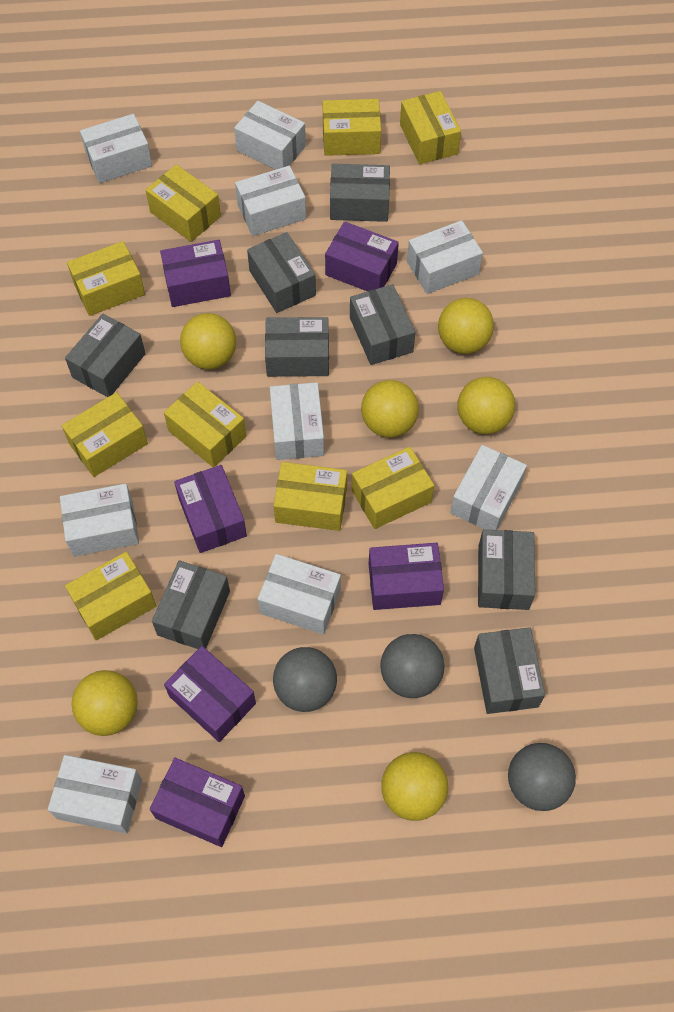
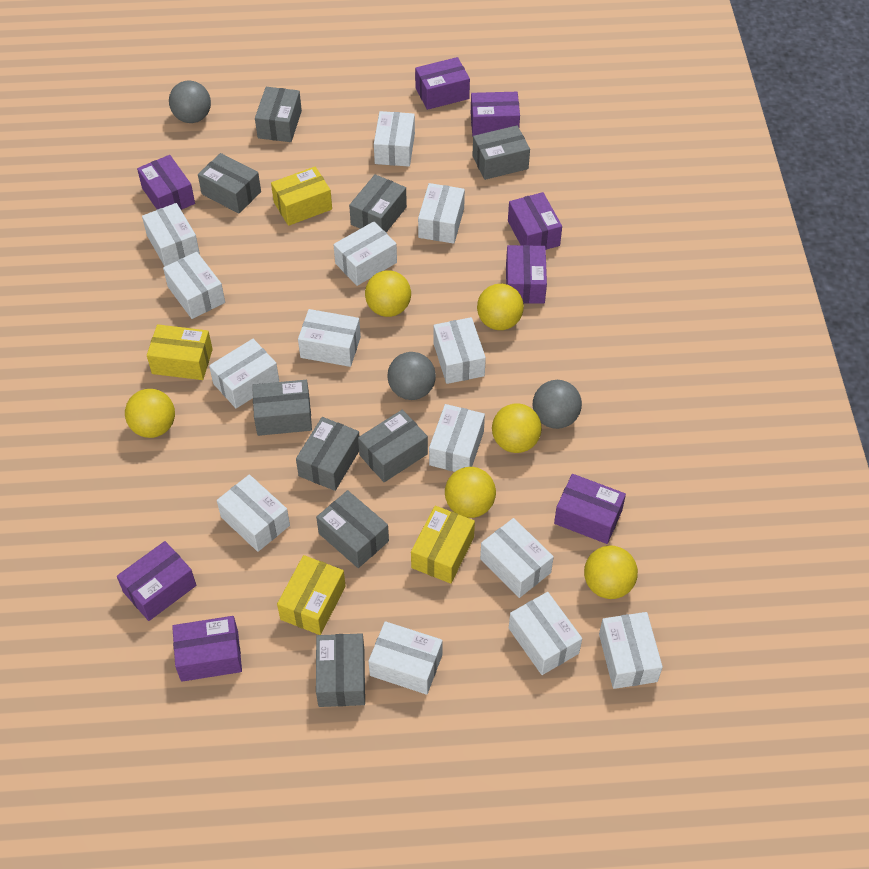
grey box: 8 -> 9
purple box: 6 -> 8
white box: 9 -> 14
yellow box: 9 -> 4

